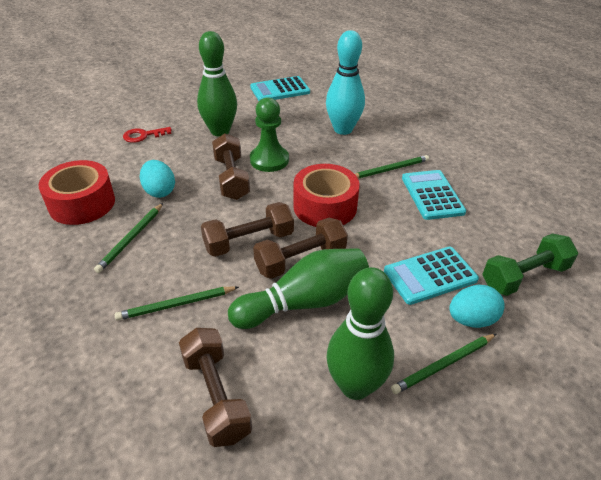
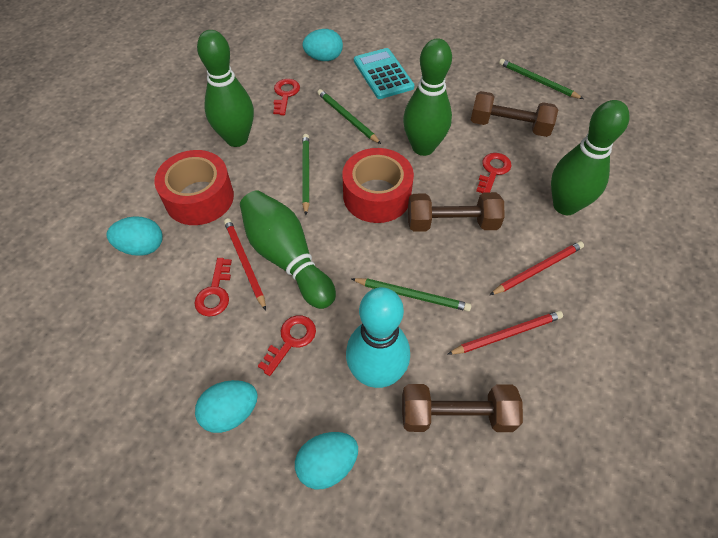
brown dumbbell: 4 -> 3
green bowling pin: 3 -> 4
green dumbbell: 1 -> 0
green pawn: 1 -> 0
red key: 1 -> 4
red pencil: 0 -> 3
turquoise calculator: 3 -> 1
turquoise egg: 2 -> 4

